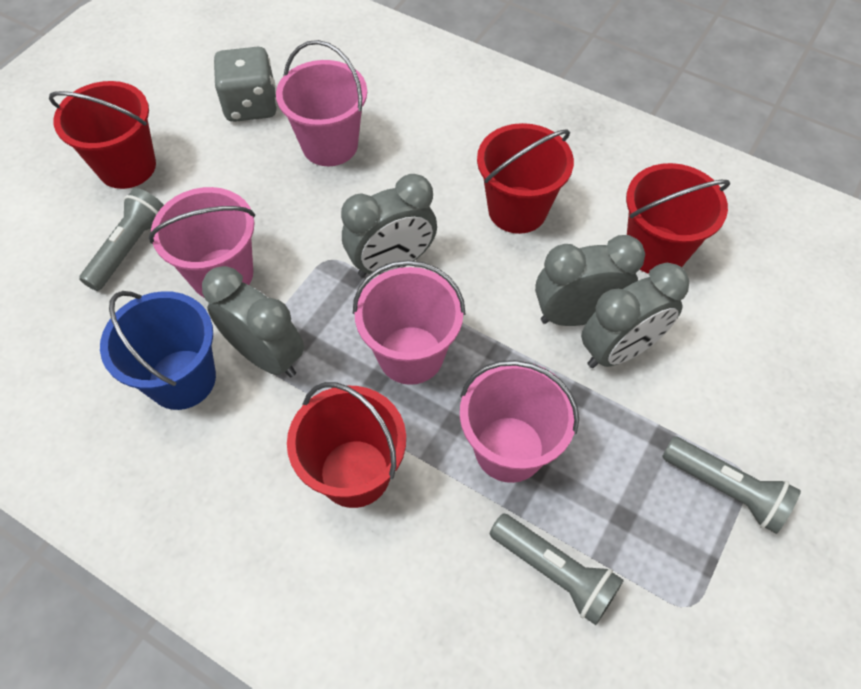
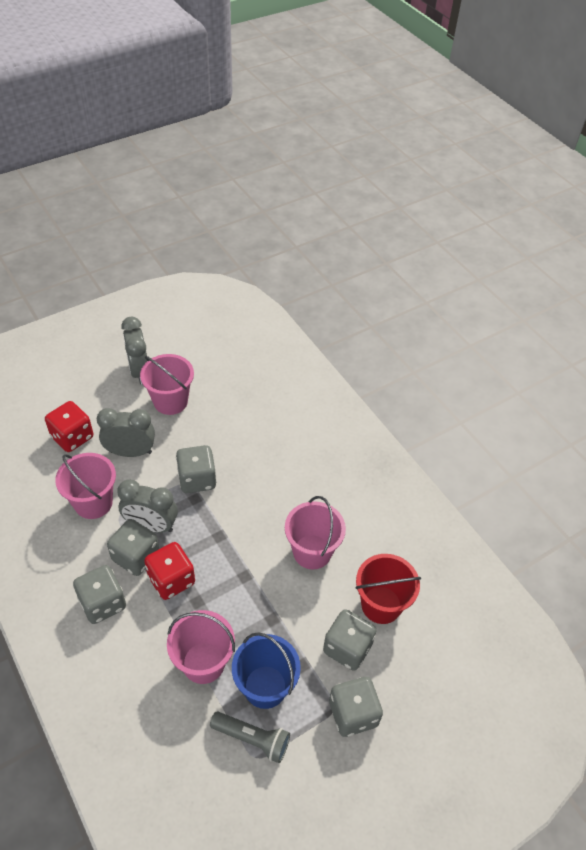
grey clock: 4 -> 3
grey dice: 1 -> 5
grey flashlight: 3 -> 1
red bucket: 4 -> 1
red dice: 0 -> 2

